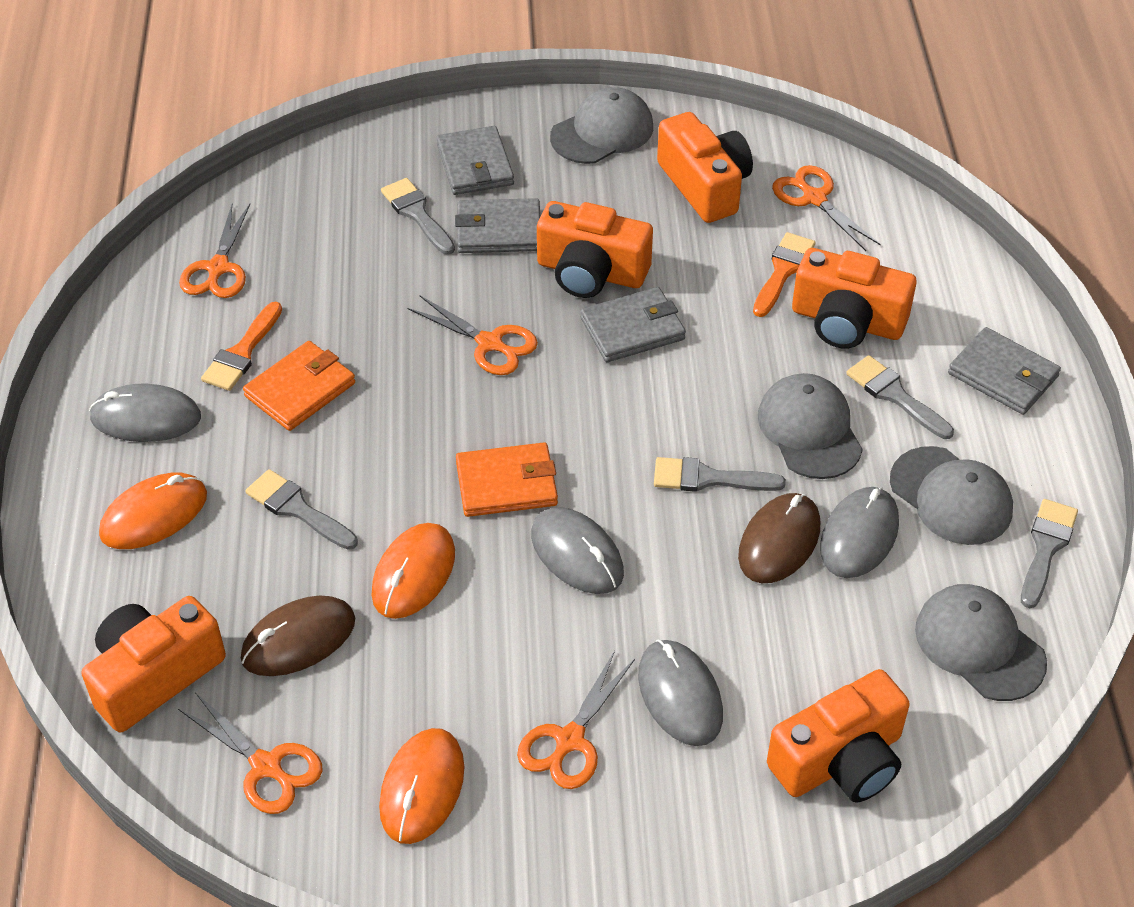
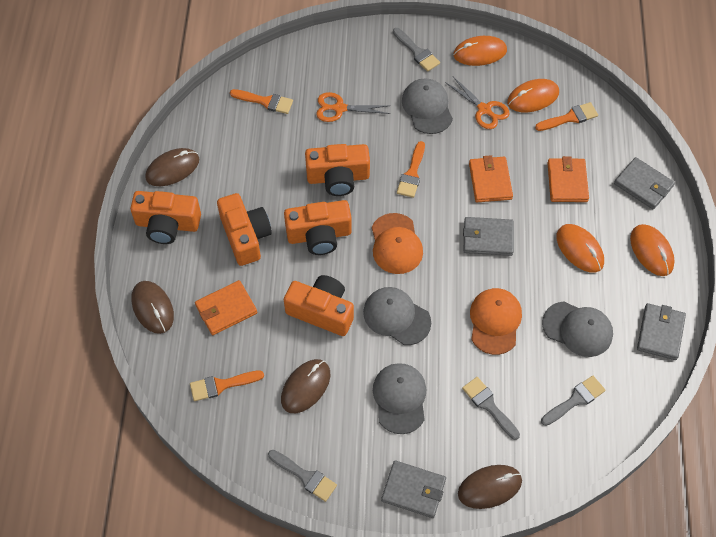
brown mouse: 2 -> 4
grey brush: 5 -> 4
grey mouse: 4 -> 0
orange brush: 2 -> 4
orange cap: 0 -> 2
orange mouse: 3 -> 4
orange scissors: 5 -> 2
orange wallet: 2 -> 3

